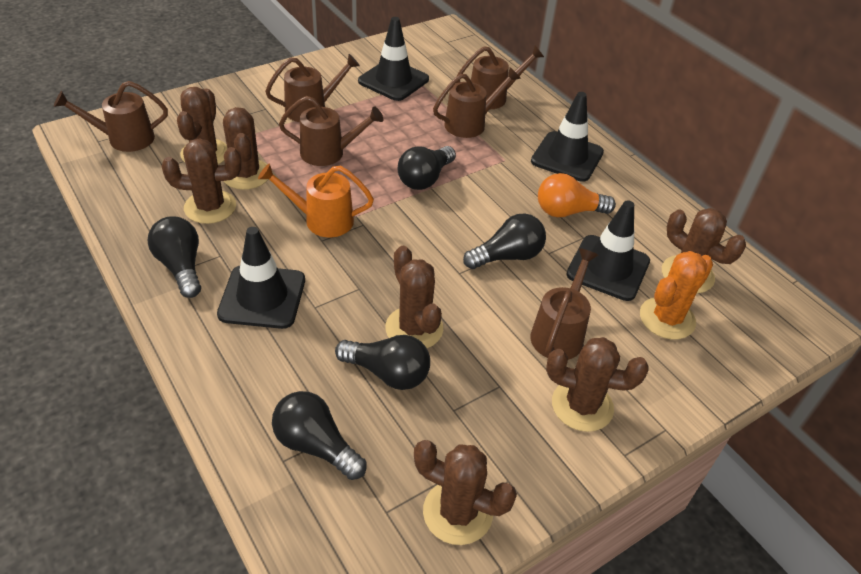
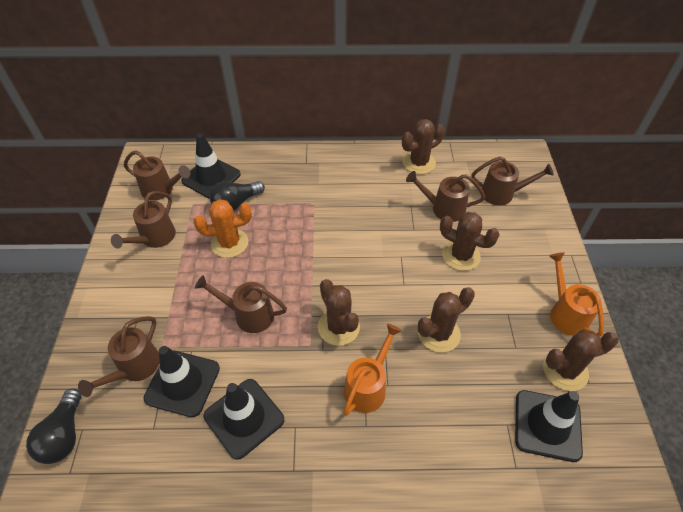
black light bulb: 5 -> 2
brown cactus: 7 -> 5
orange light bulb: 1 -> 0
orange watering can: 1 -> 2

